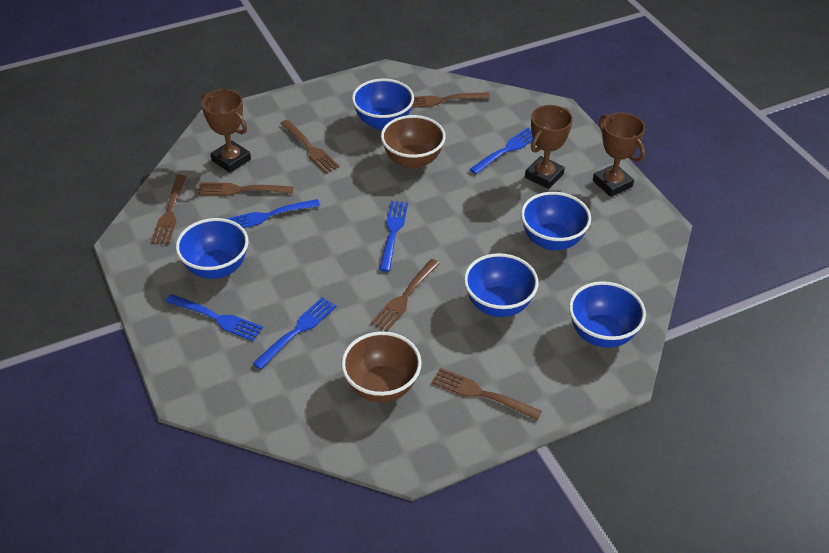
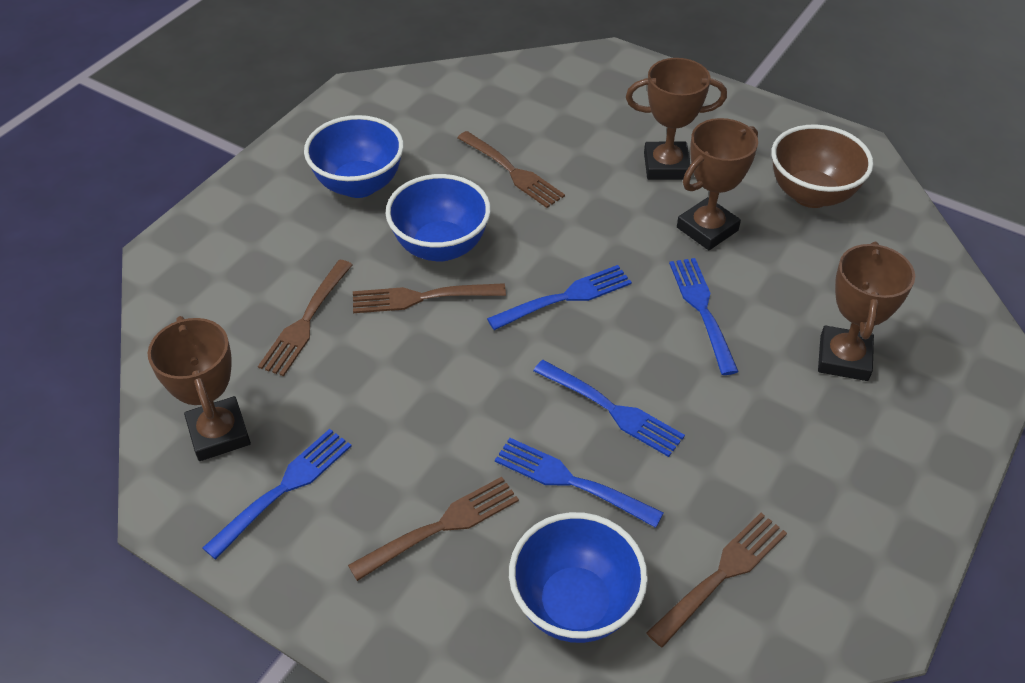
blue bowl: 5 -> 3
brown bowl: 2 -> 1
brown fork: 6 -> 5
brown trophy: 3 -> 4

